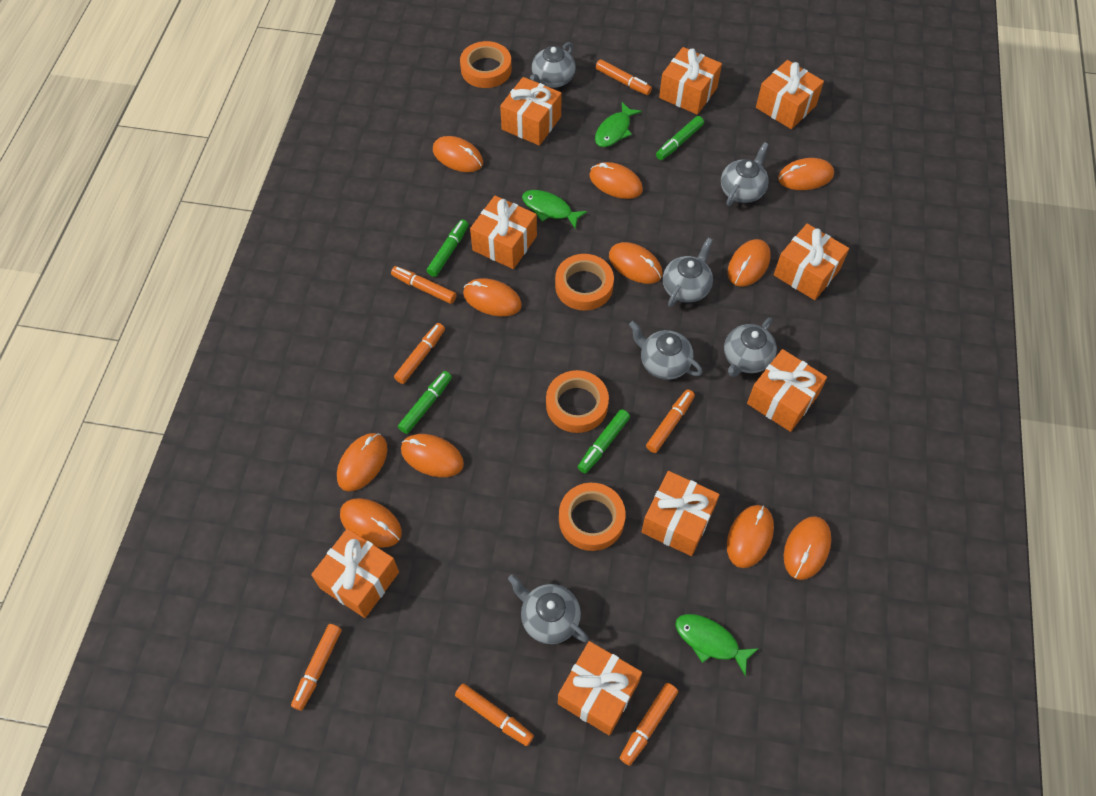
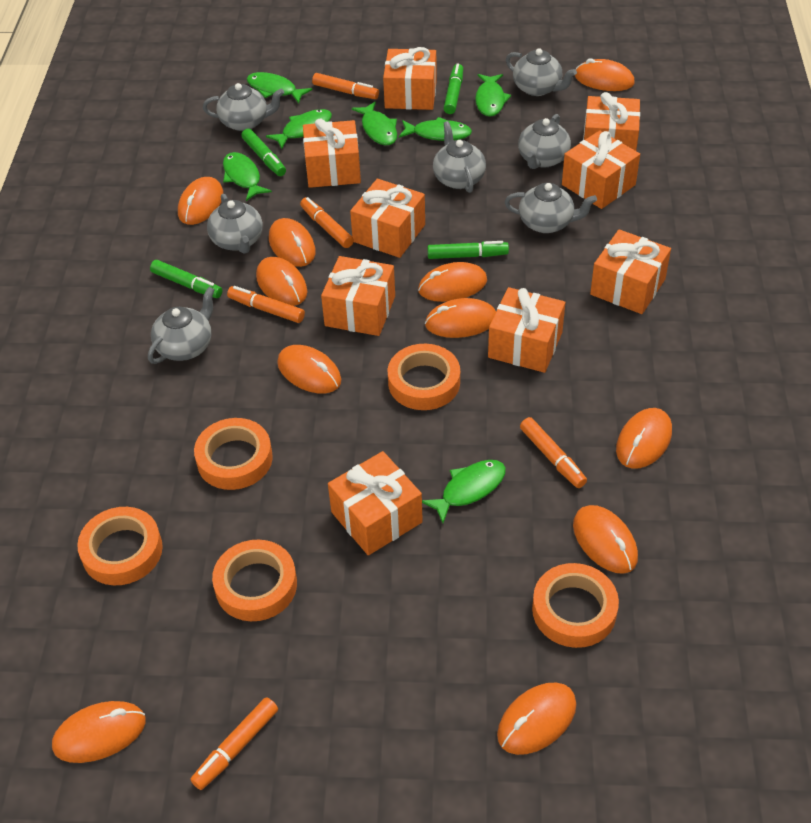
green fish: 3 -> 7
grey teapot: 6 -> 7
orange marker: 7 -> 5
orange tape: 4 -> 5

